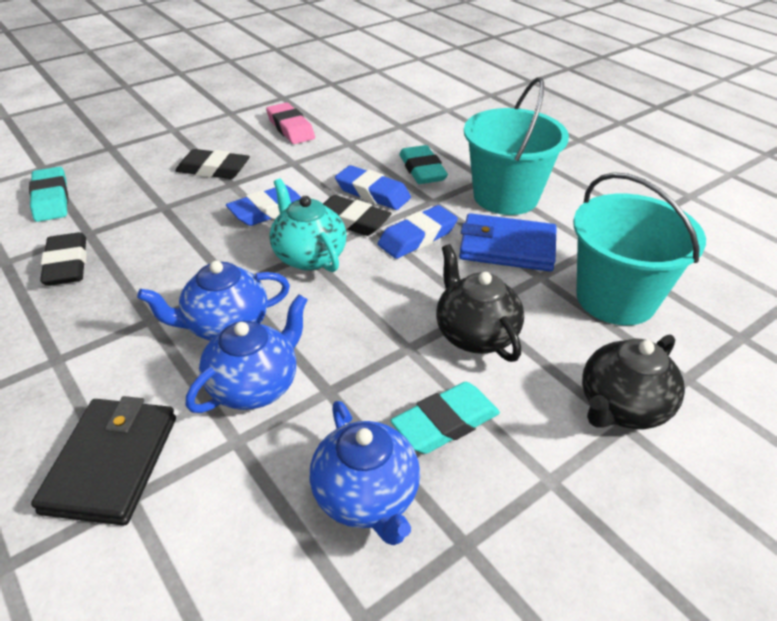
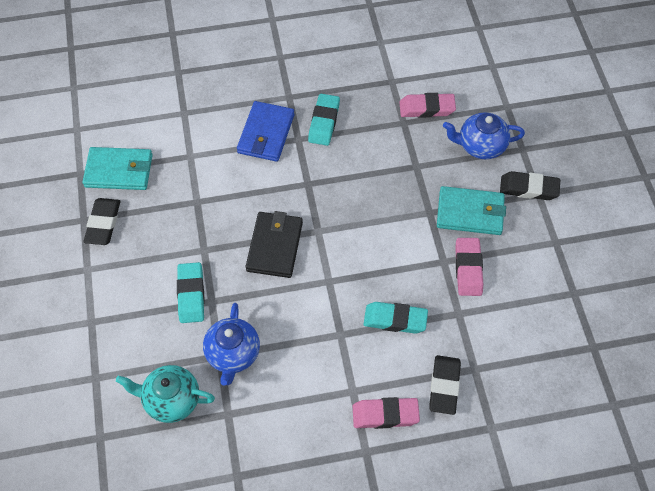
black teapot: 2 -> 0
blue eraser: 3 -> 0
blue teapot: 3 -> 2
pink eraser: 1 -> 3
turquoise bucket: 2 -> 0
turquoise wallet: 0 -> 2

